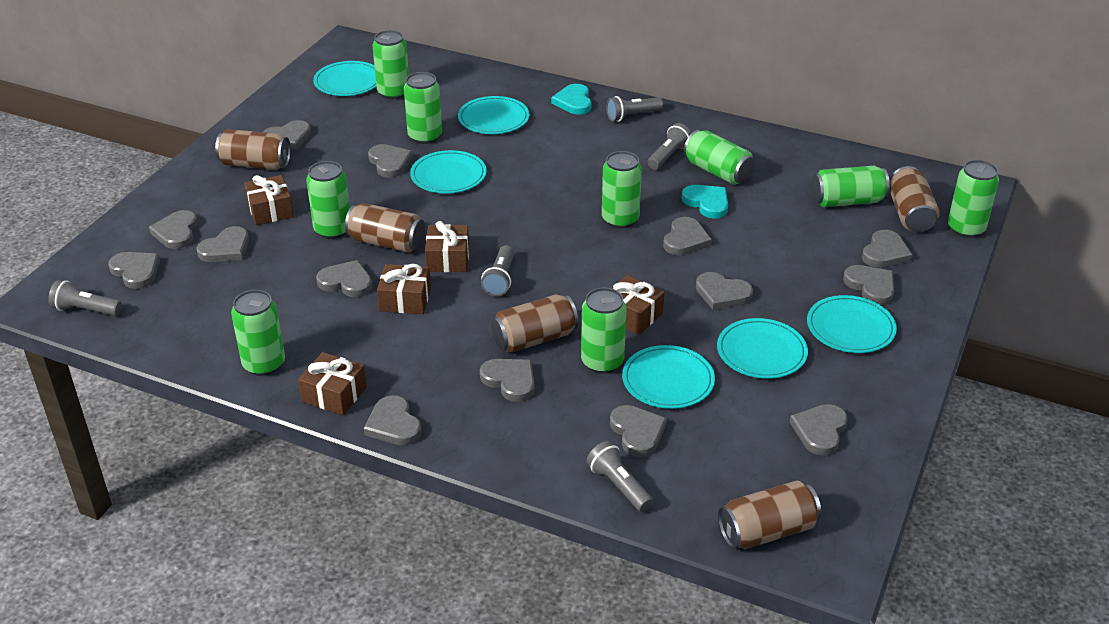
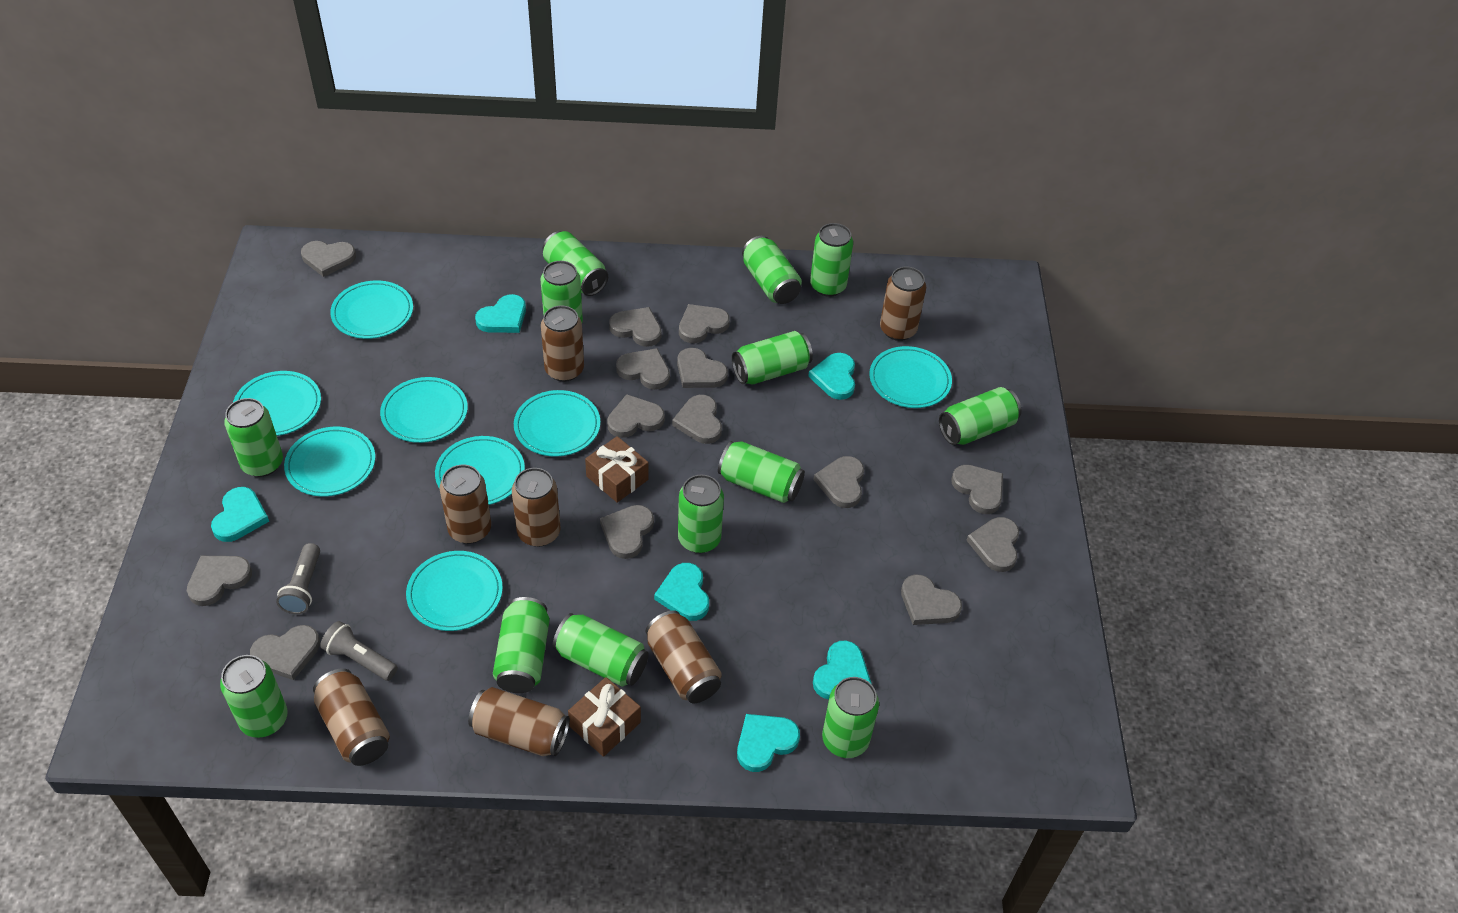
brown can: 5 -> 7
brown gift: 5 -> 2
green can: 9 -> 13
grey flashlight: 5 -> 2
turquoise heart: 2 -> 6
turquoise plate: 6 -> 8

